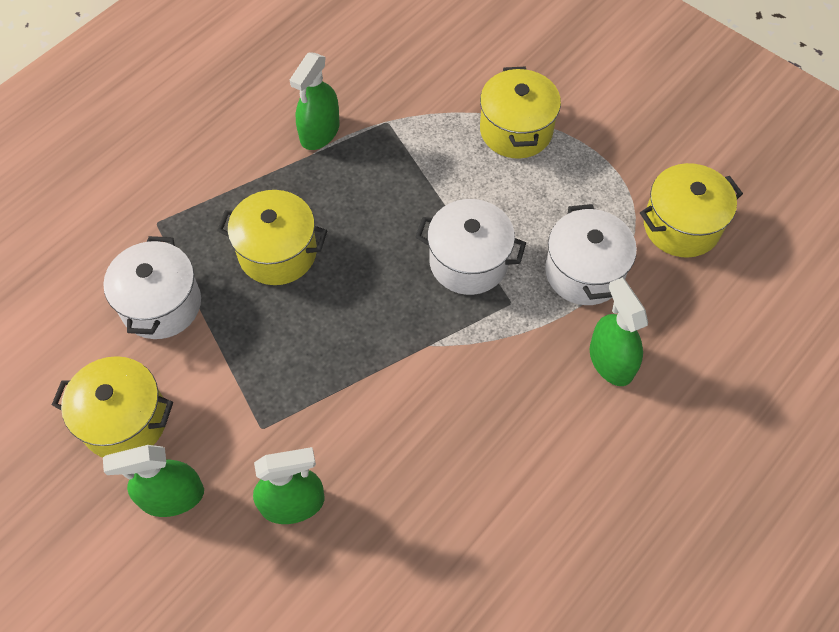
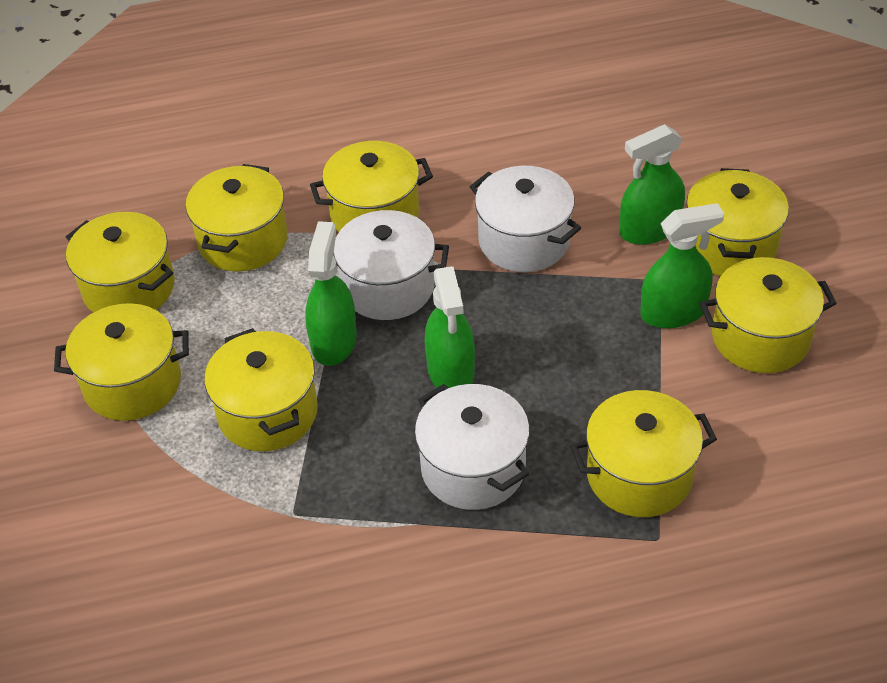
yellow pot: 4 -> 8

